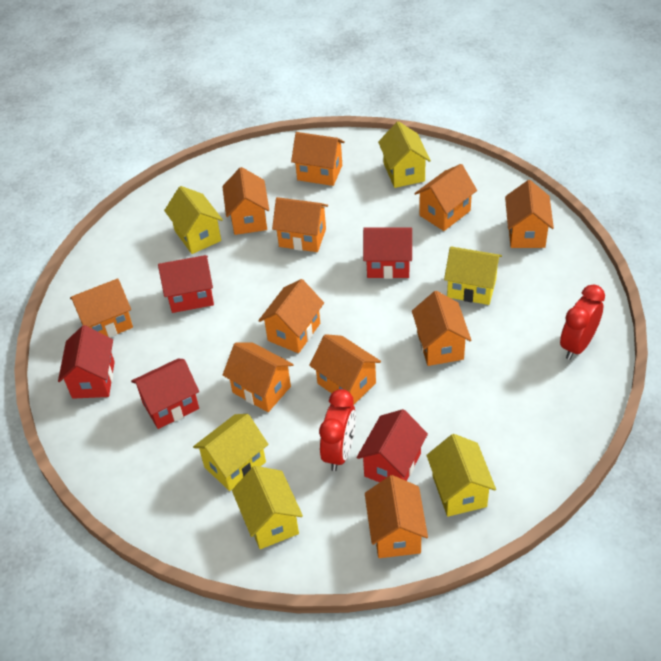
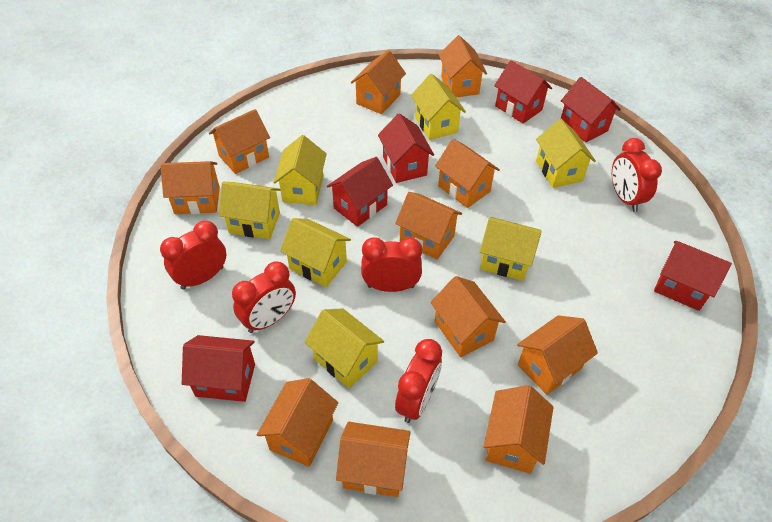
red clock: 2 -> 5
red house: 5 -> 6
yellow house: 6 -> 7

